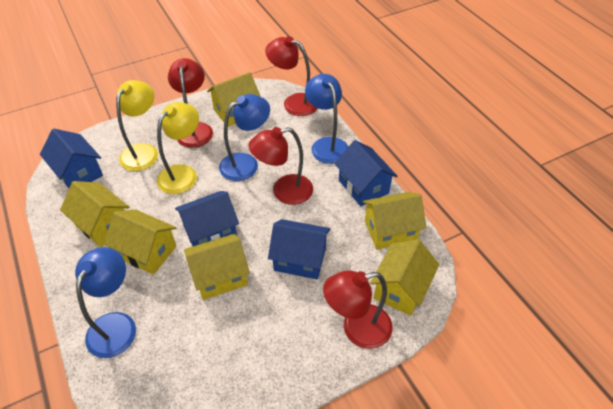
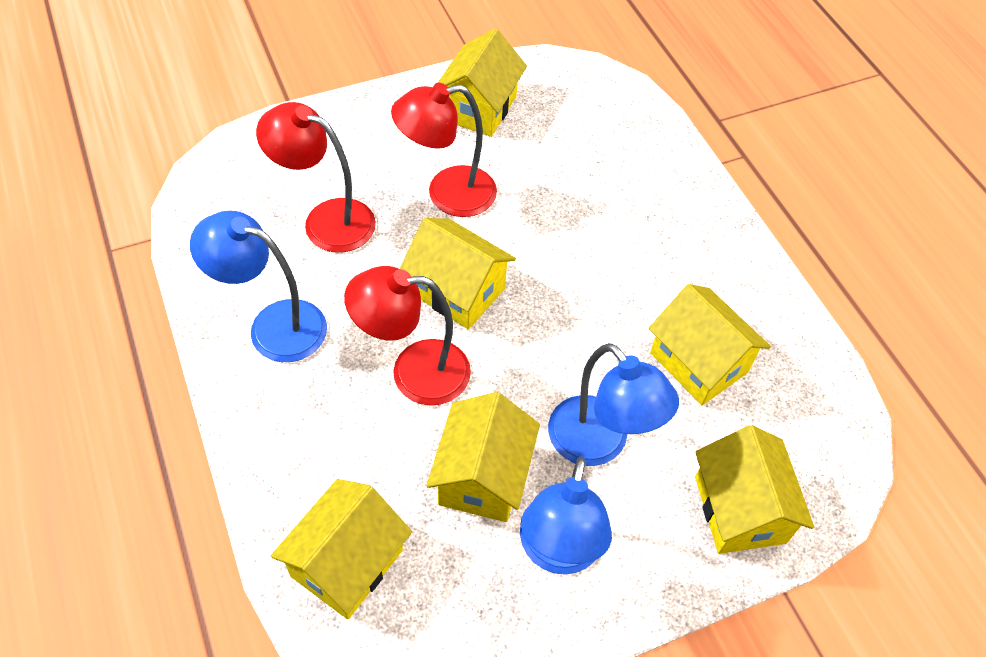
blue house: 4 -> 0
red lamp: 4 -> 3
yellow lamp: 2 -> 0

